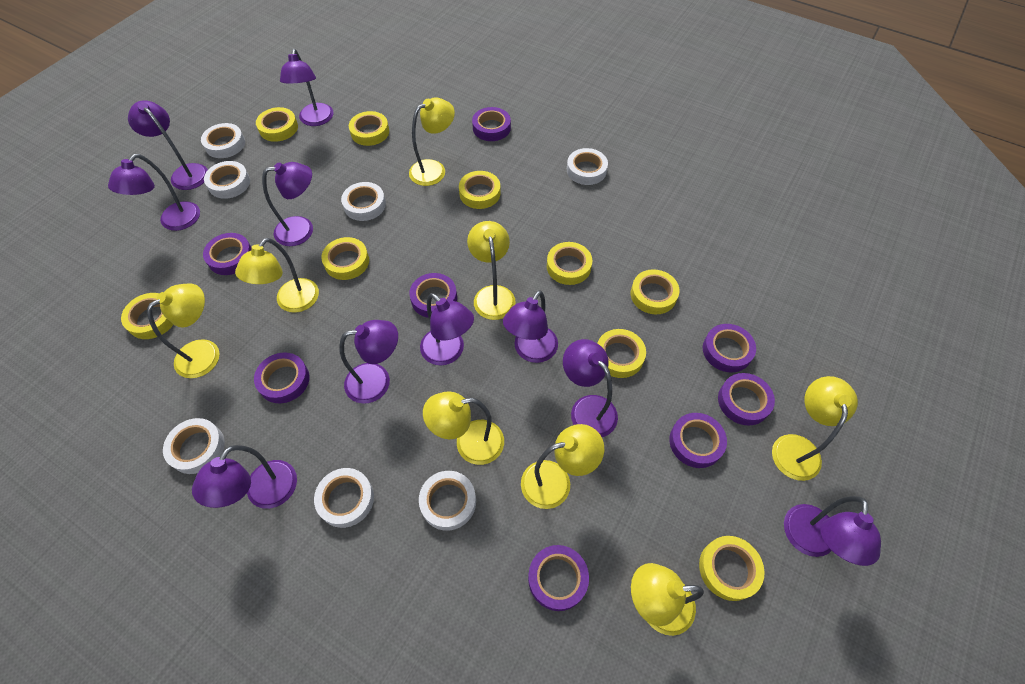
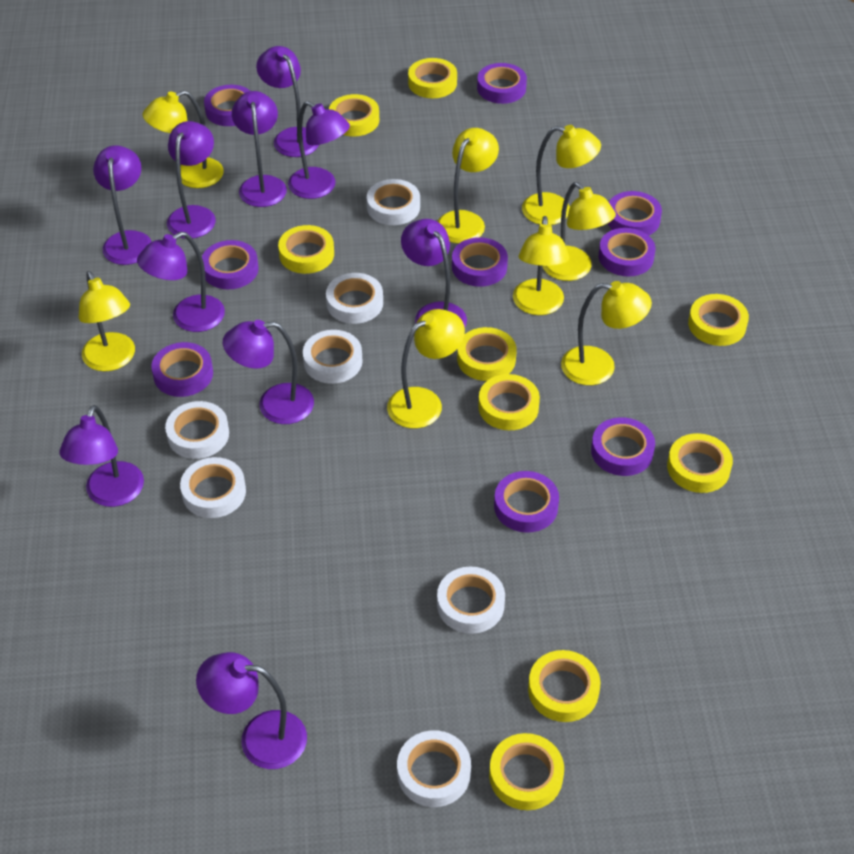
purple tape: 8 -> 9

